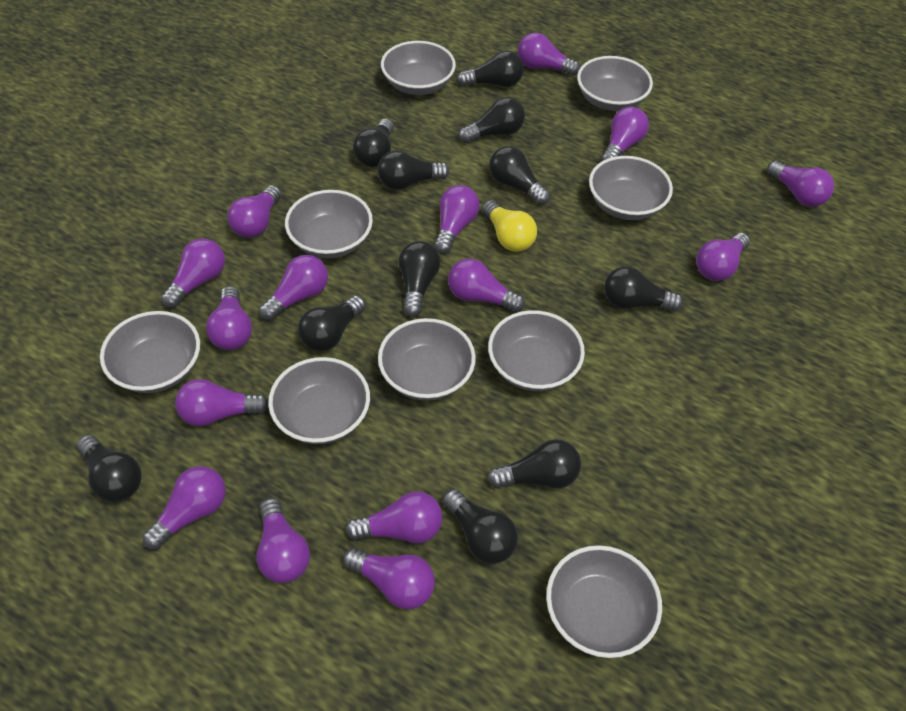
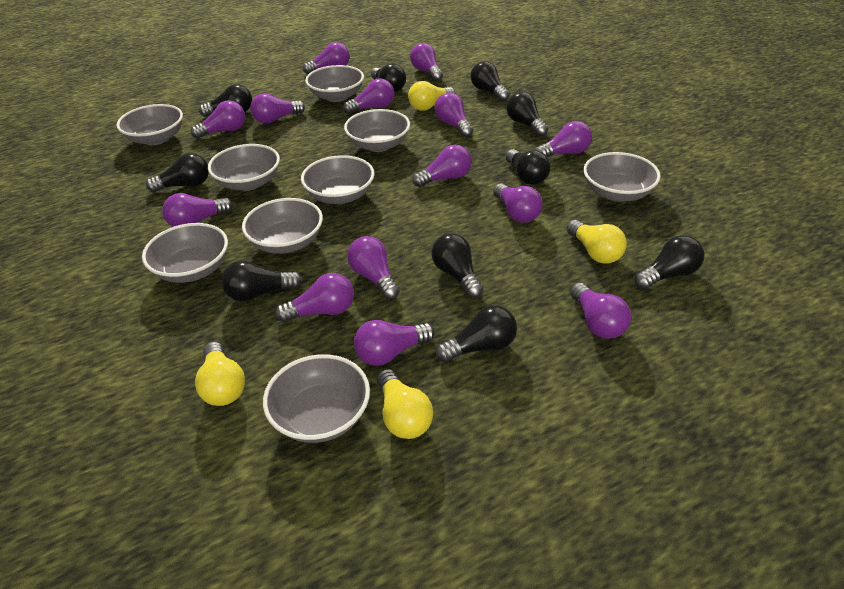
black light bulb: 11 -> 10
purple light bulb: 15 -> 14
yellow light bulb: 1 -> 4

